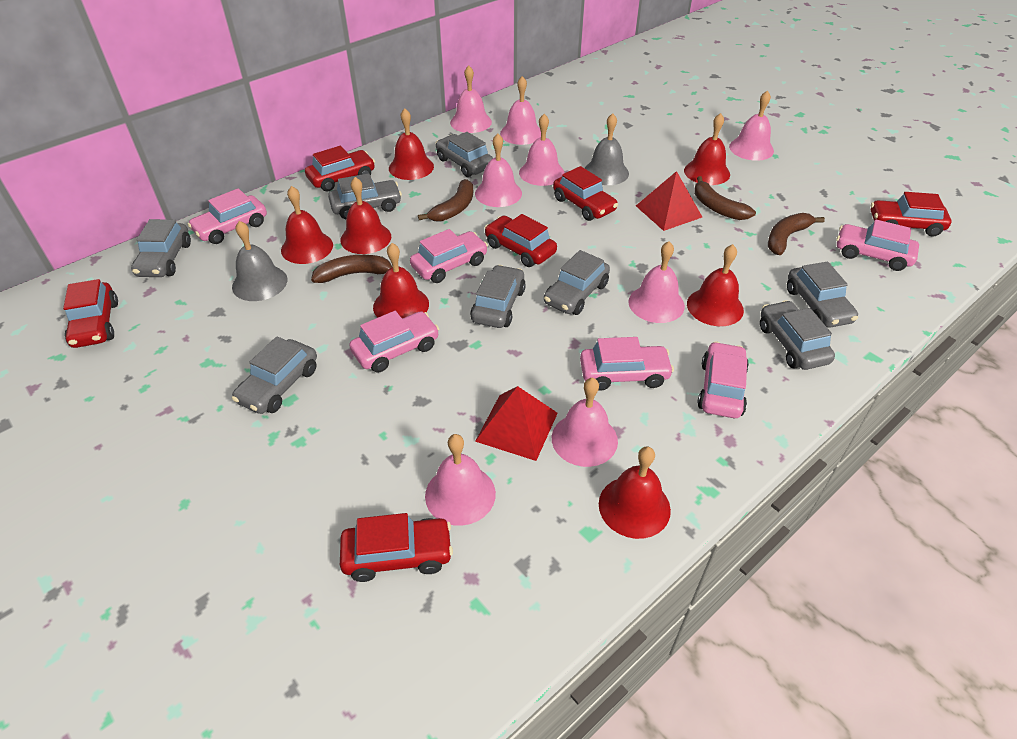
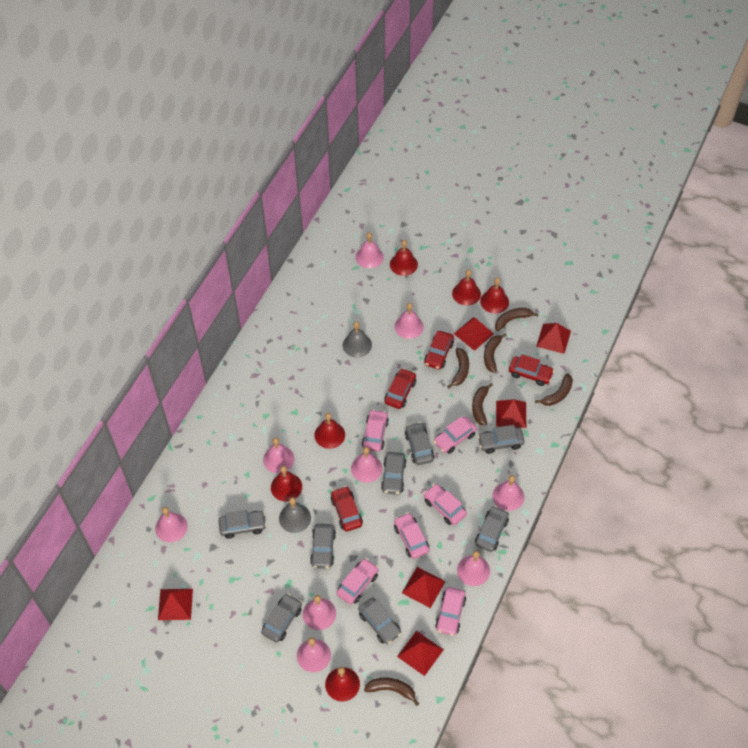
brown banana: 4 -> 6
pink bell: 8 -> 9
red bell: 7 -> 6
red car: 6 -> 4
red pyramid: 2 -> 6

